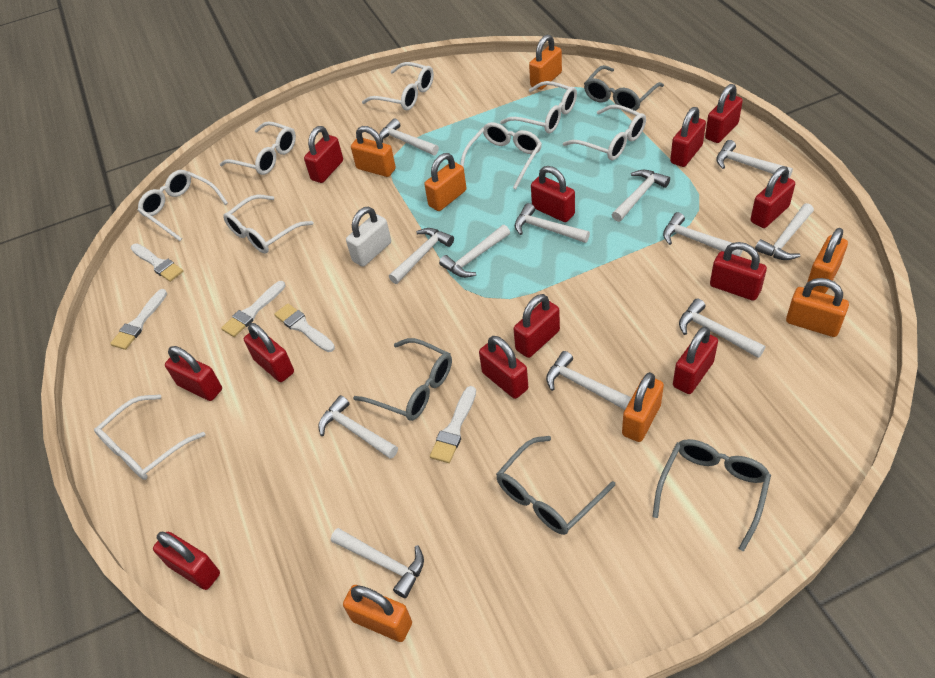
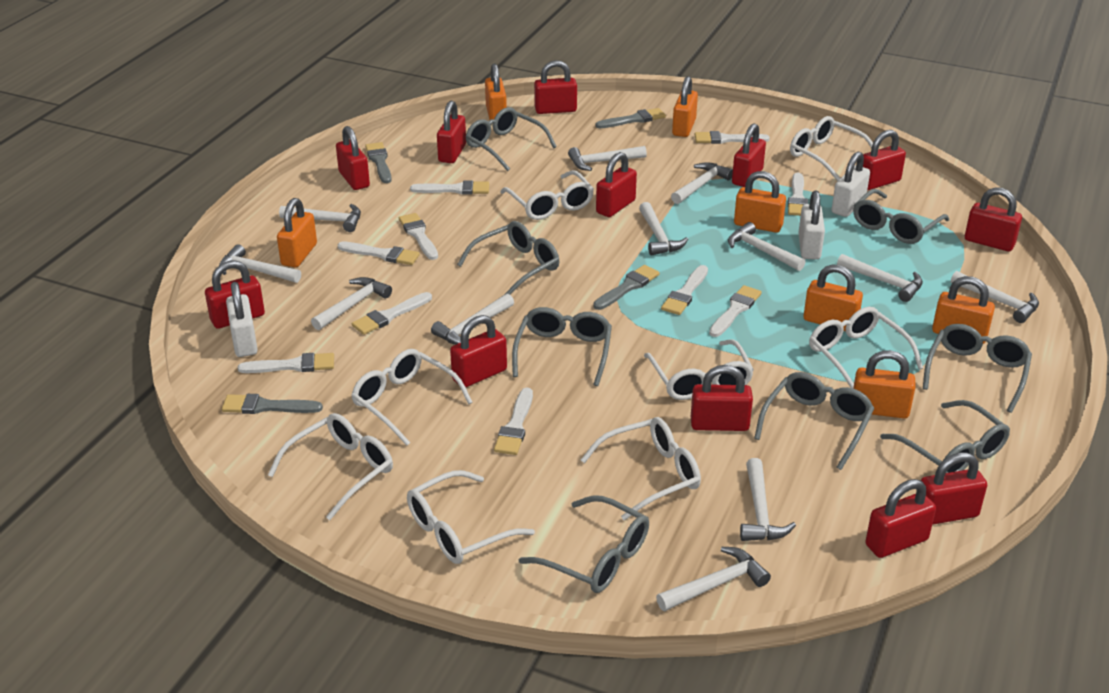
grey brush: 0 -> 4
grey glasses: 4 -> 8
white brush: 5 -> 10
white padlock: 1 -> 3

